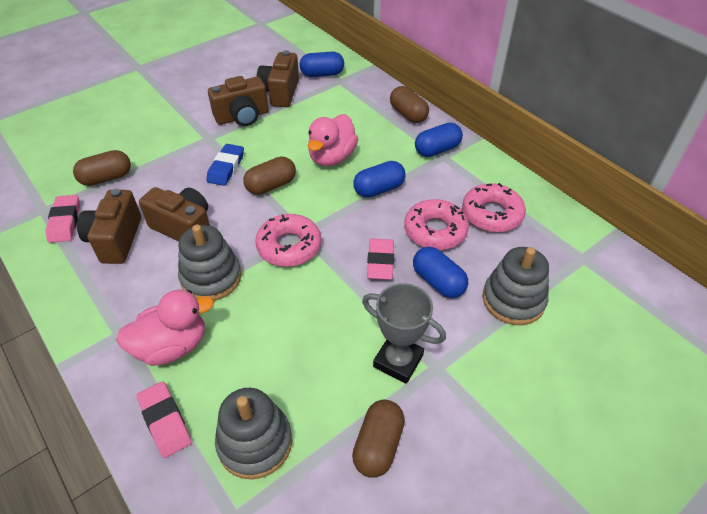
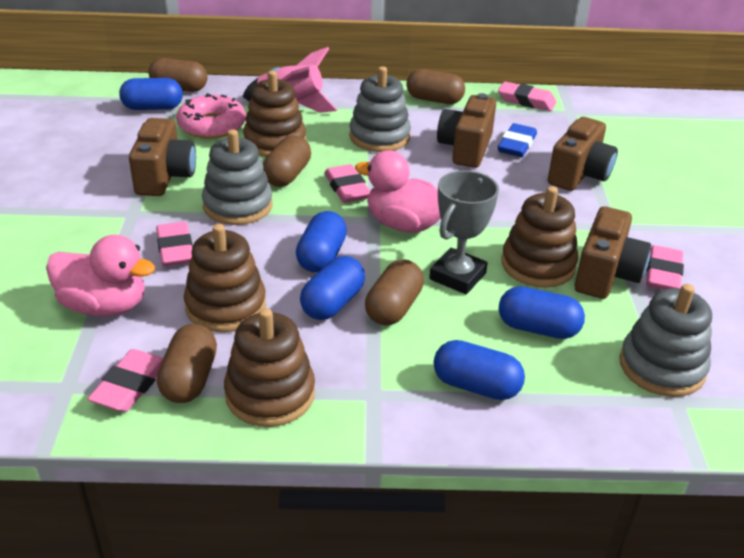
blue capsule: 4 -> 5
brown capsule: 4 -> 5
brown stacking toy: 0 -> 4
pink donut: 3 -> 1
pink eraser: 3 -> 5
pink rocket: 0 -> 1

